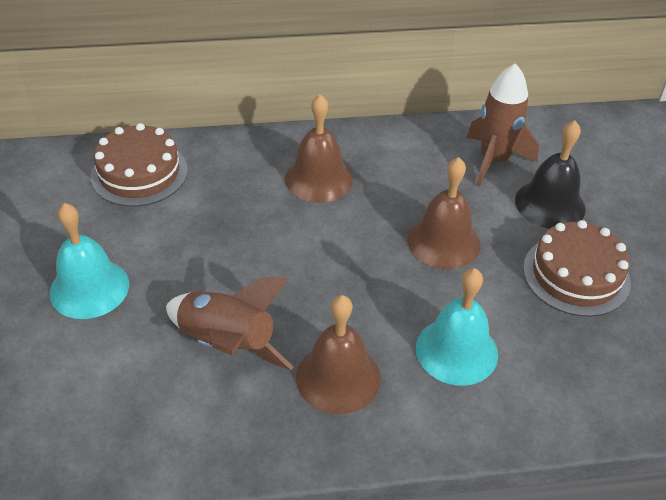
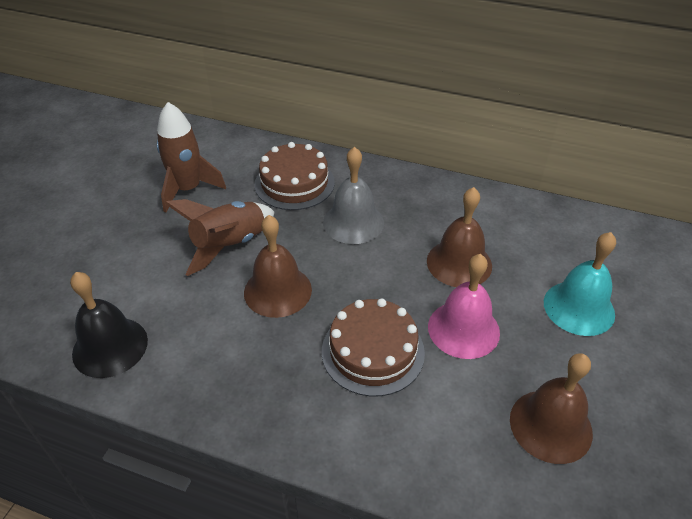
grey bell: 0 -> 1
pink bell: 0 -> 1
turquoise bell: 2 -> 1

